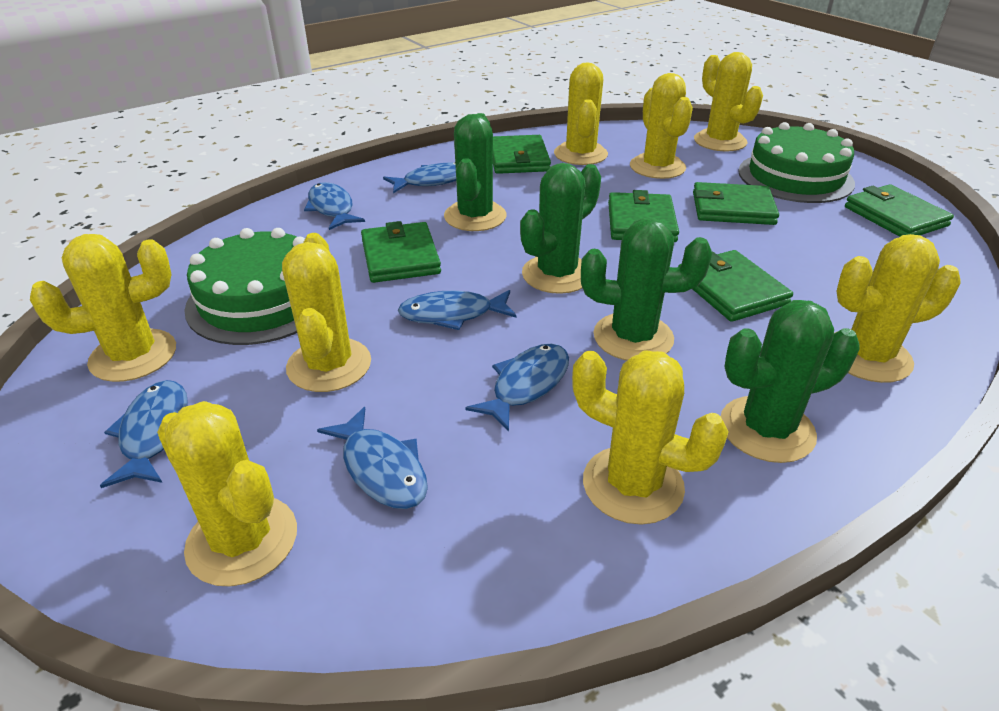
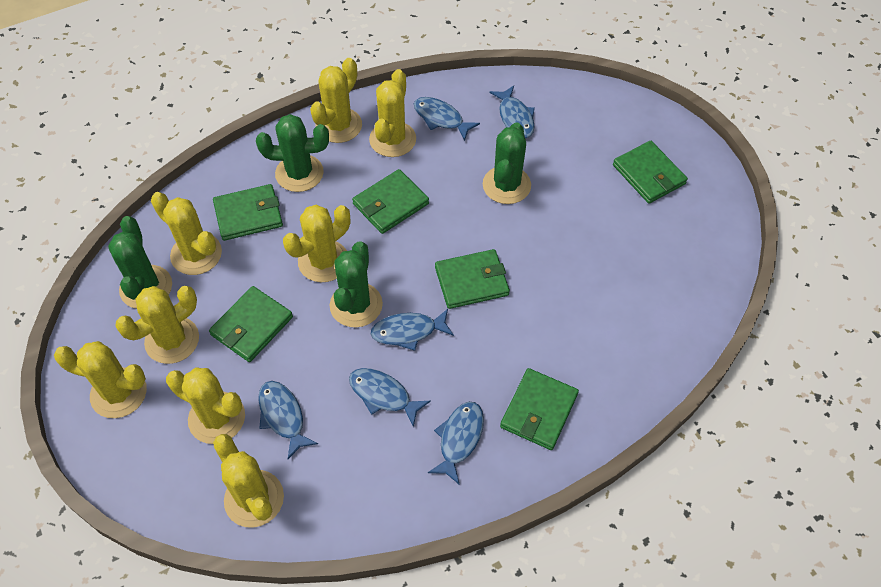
green cake: 2 -> 0

